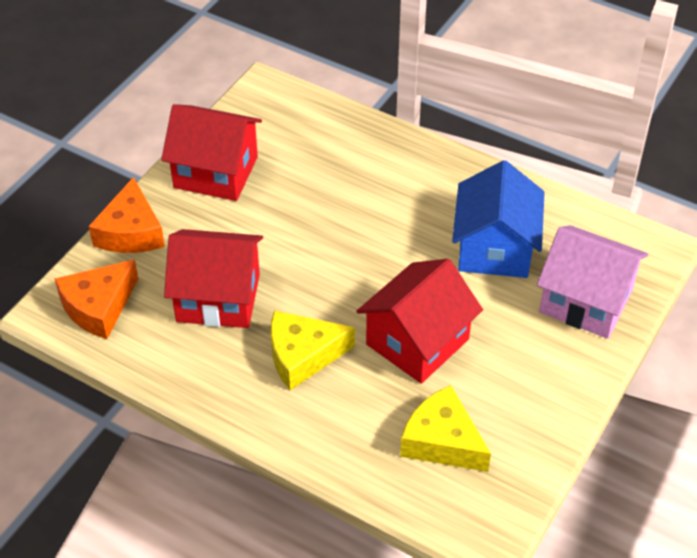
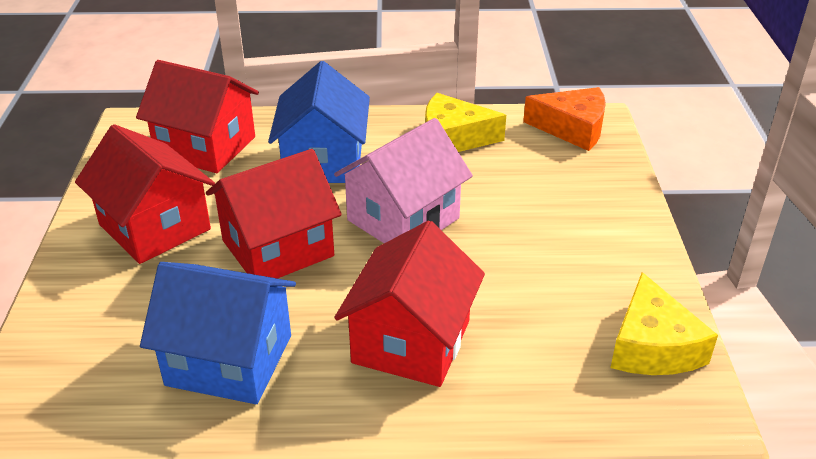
blue house: 1 -> 2
orange cheese: 2 -> 1
red house: 3 -> 4

